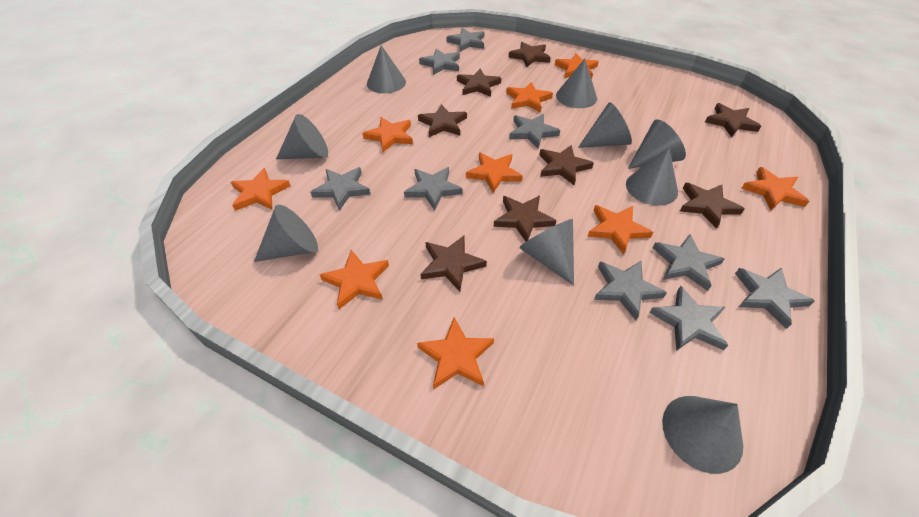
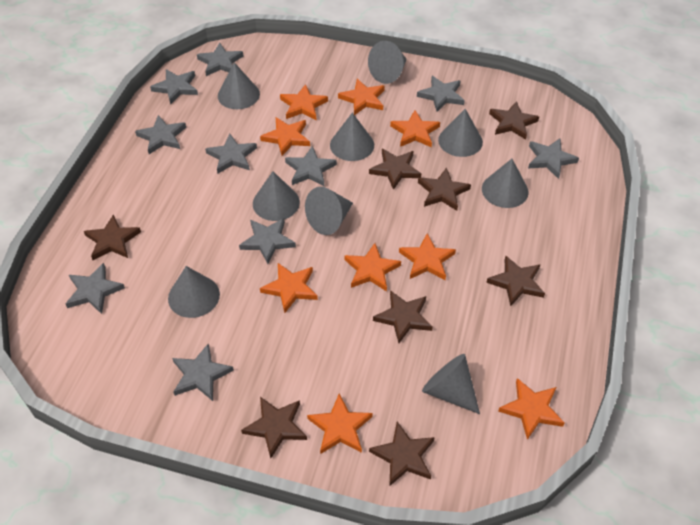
grey star: 9 -> 10

